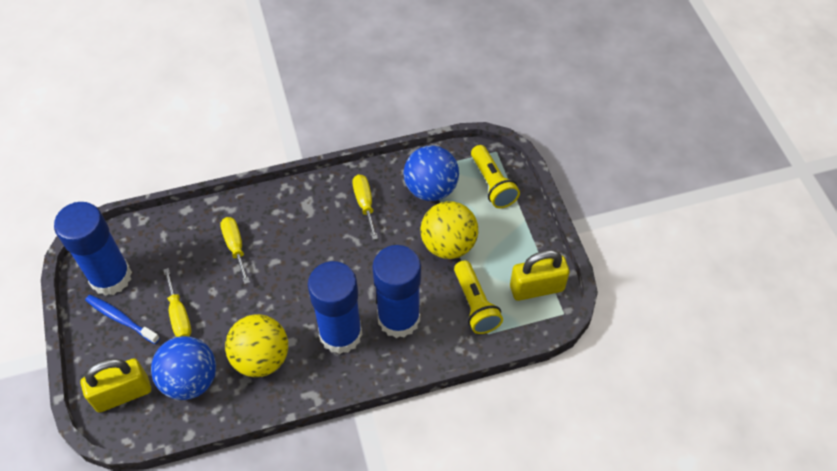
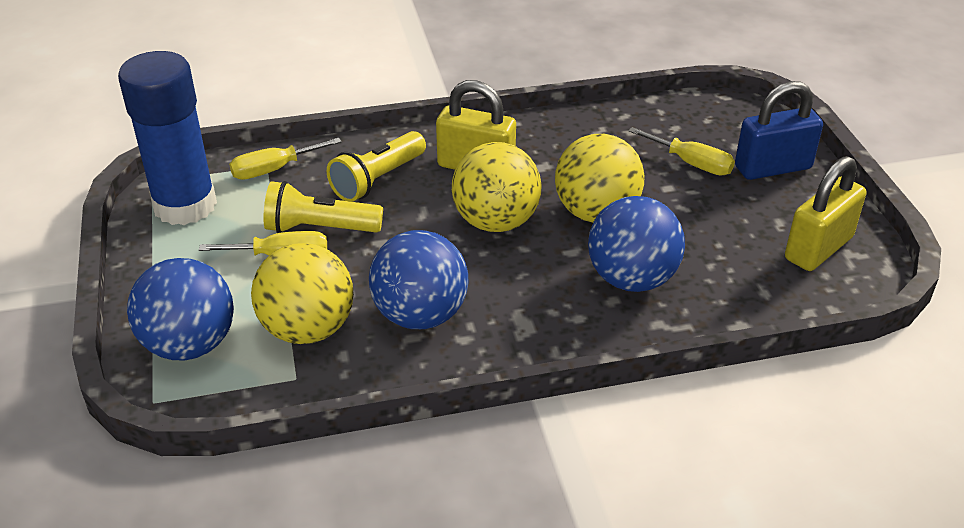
blue ball: 2 -> 3
blue glue stick: 3 -> 1
blue padlock: 0 -> 1
blue toothbrush: 1 -> 0
yellow ball: 2 -> 3

